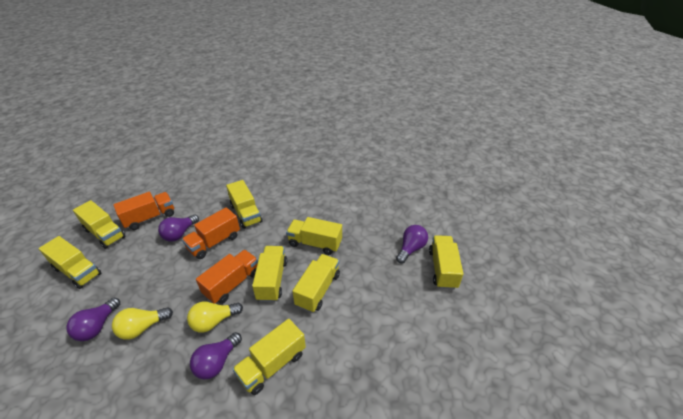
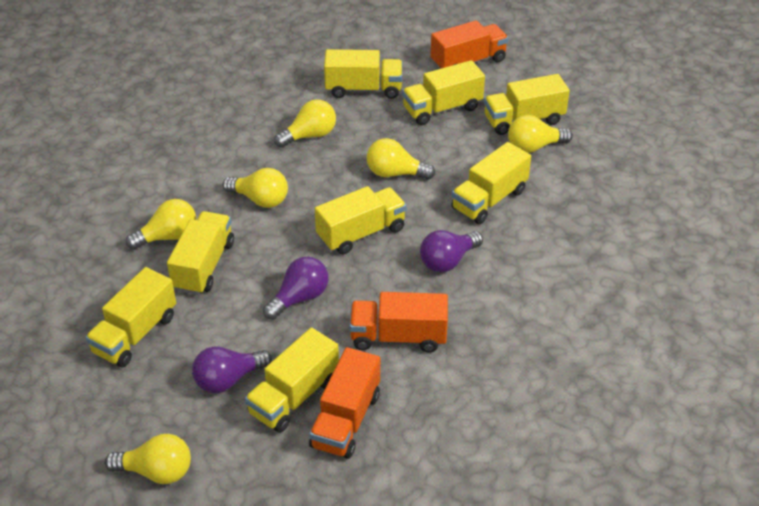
purple light bulb: 4 -> 3
yellow light bulb: 2 -> 6

